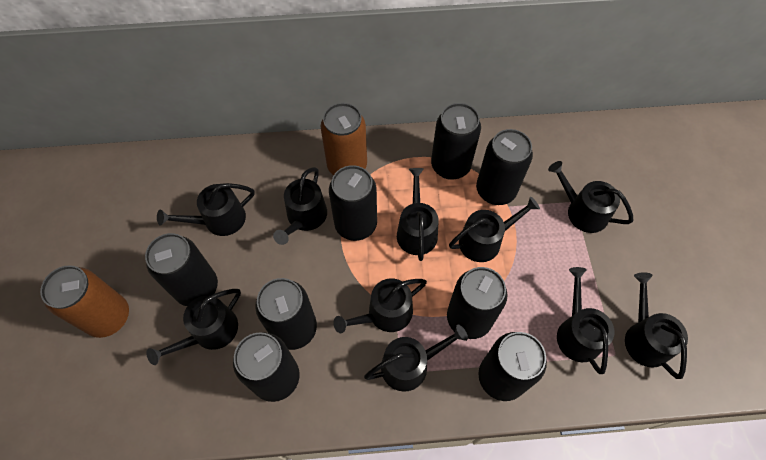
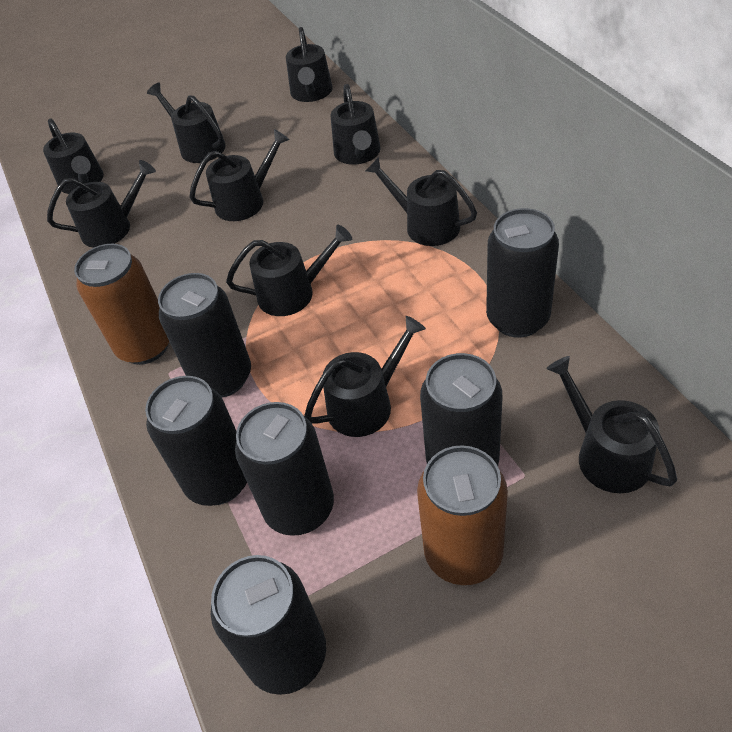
black can: 8 -> 6

